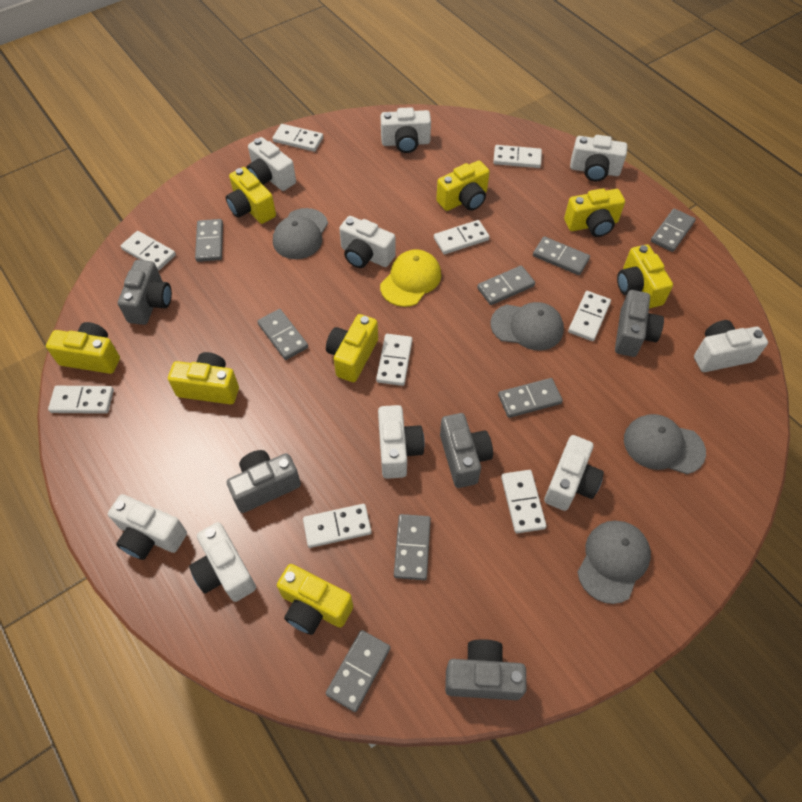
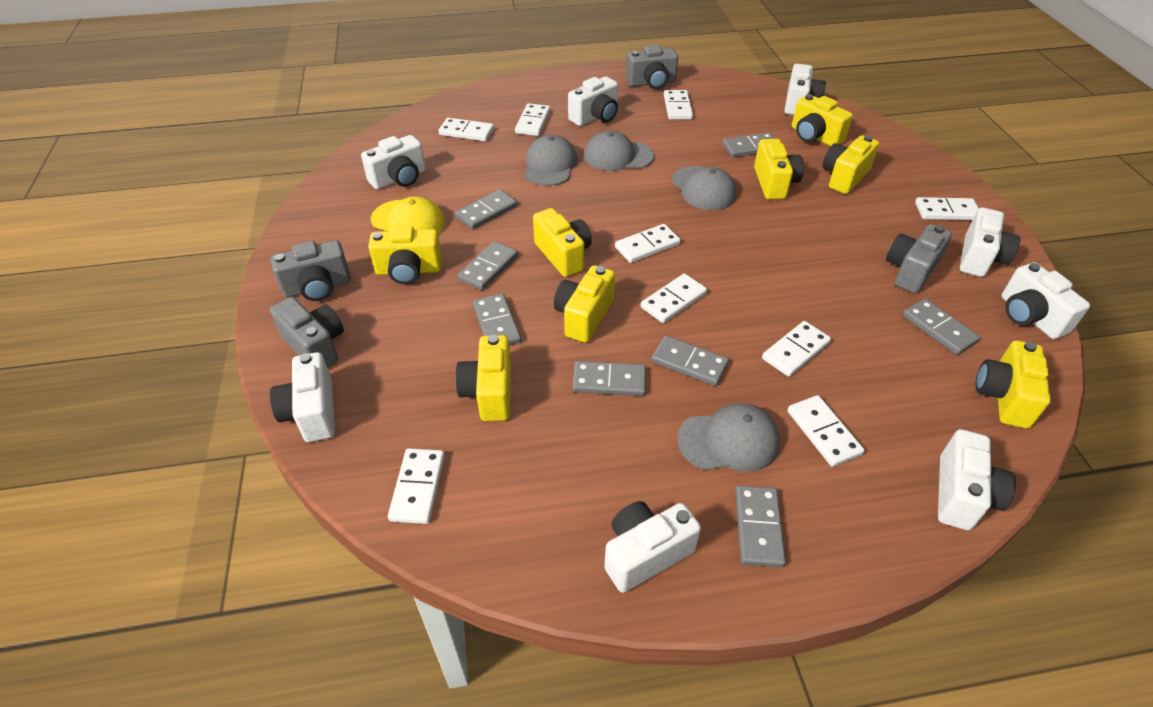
grey camera: 5 -> 4
white camera: 9 -> 8

